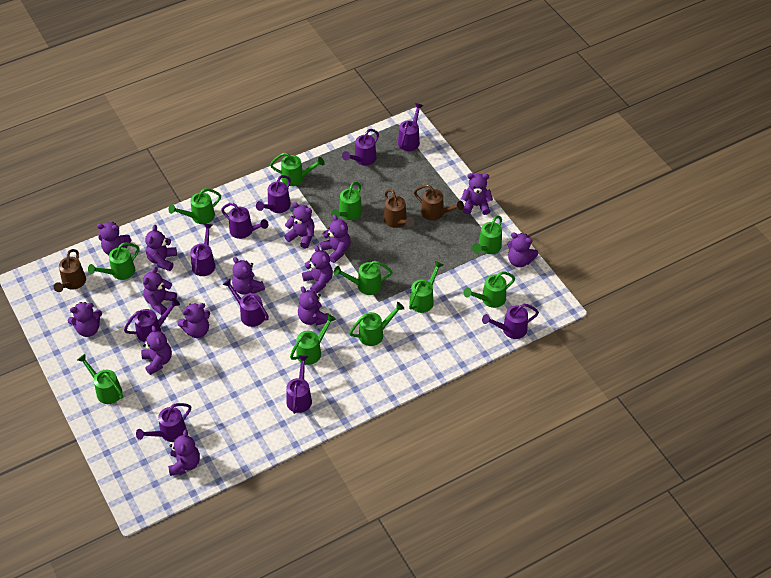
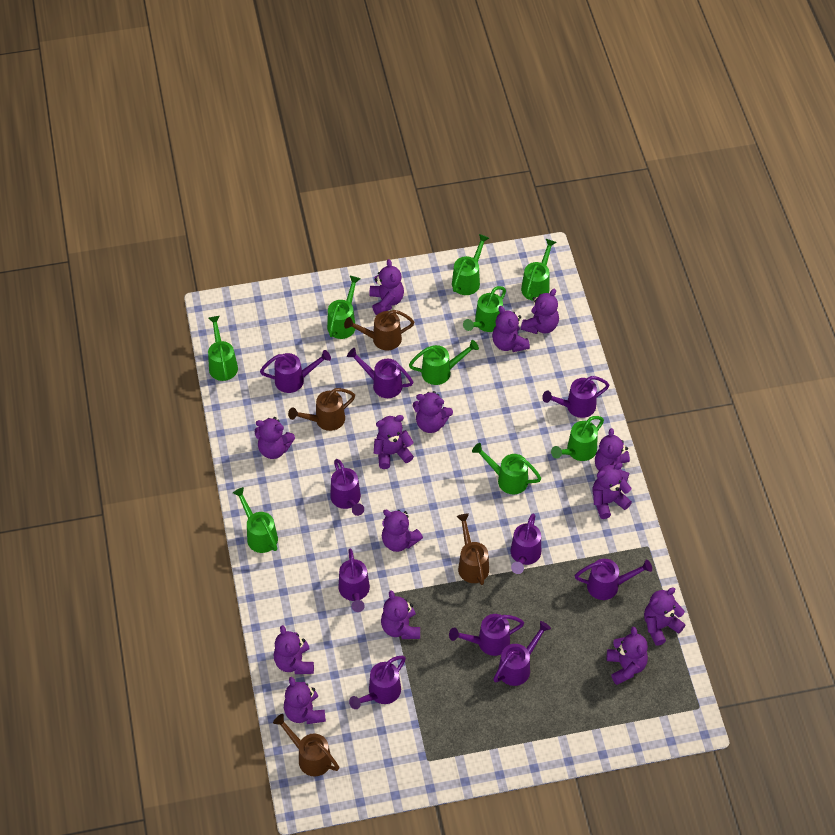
brown watering can: 3 -> 4
green watering can: 11 -> 9

